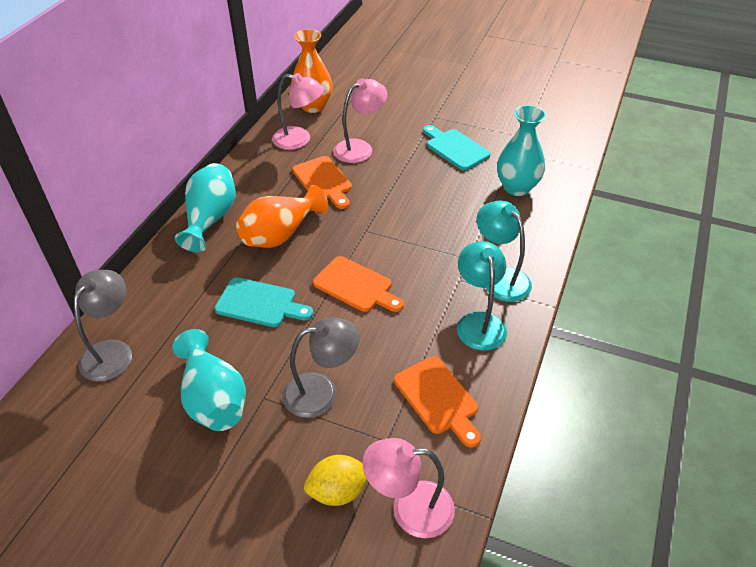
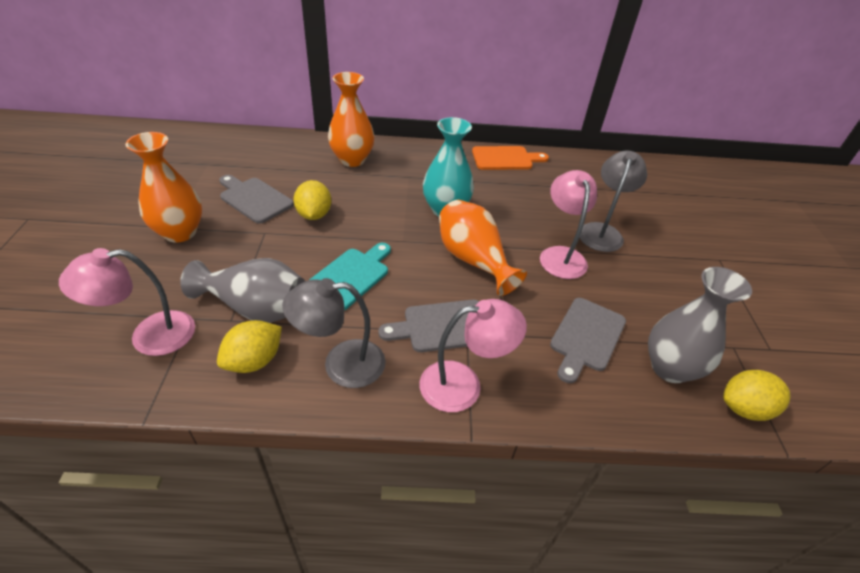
grey cutting board: 0 -> 3
grey vase: 0 -> 2
orange cutting board: 3 -> 1
orange vase: 2 -> 3
turquoise cutting board: 2 -> 1
turquoise lamp: 2 -> 0
turquoise vase: 3 -> 1
yellow lemon: 1 -> 3

